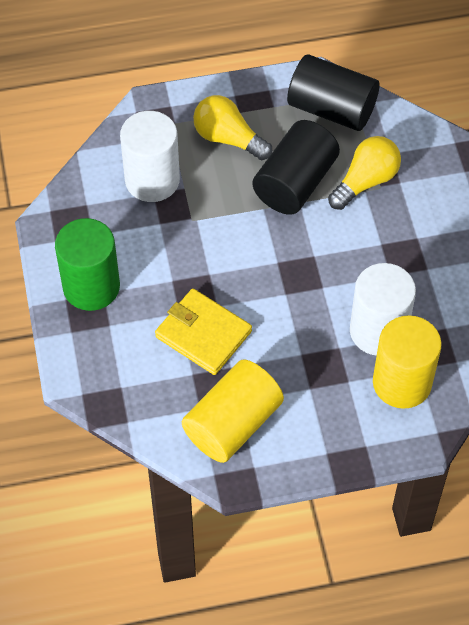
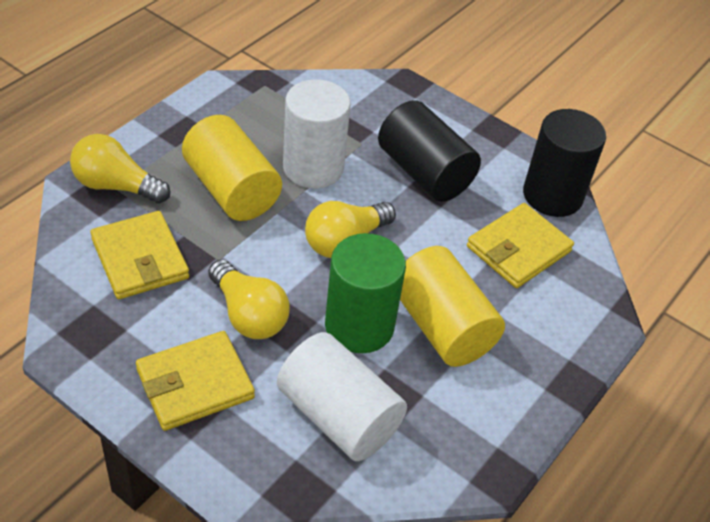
yellow light bulb: 2 -> 3
yellow wallet: 1 -> 3

